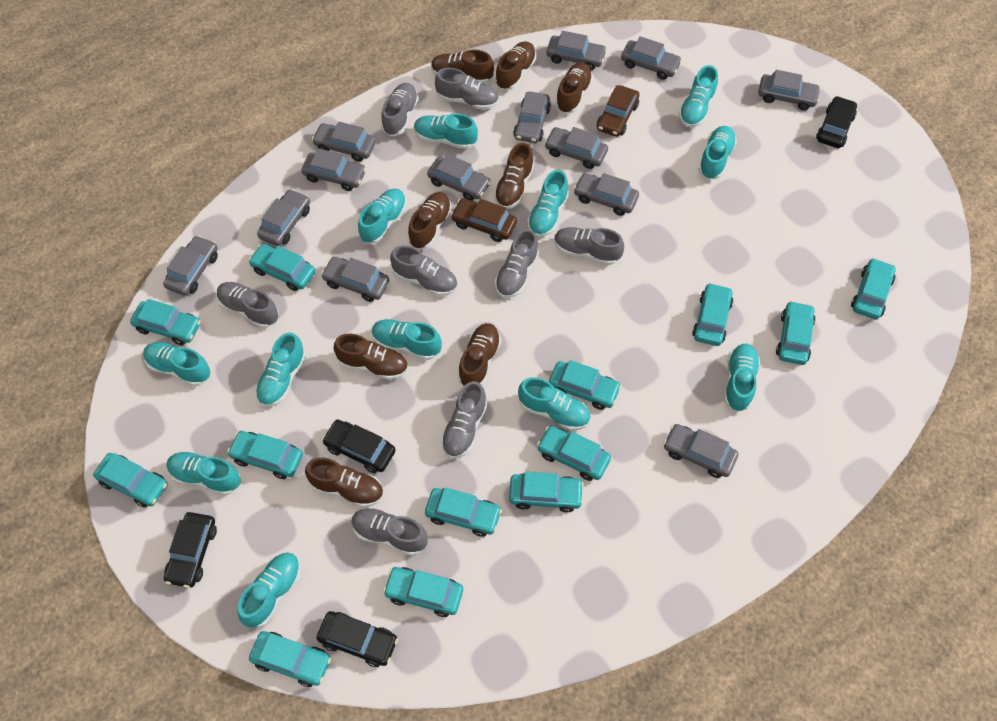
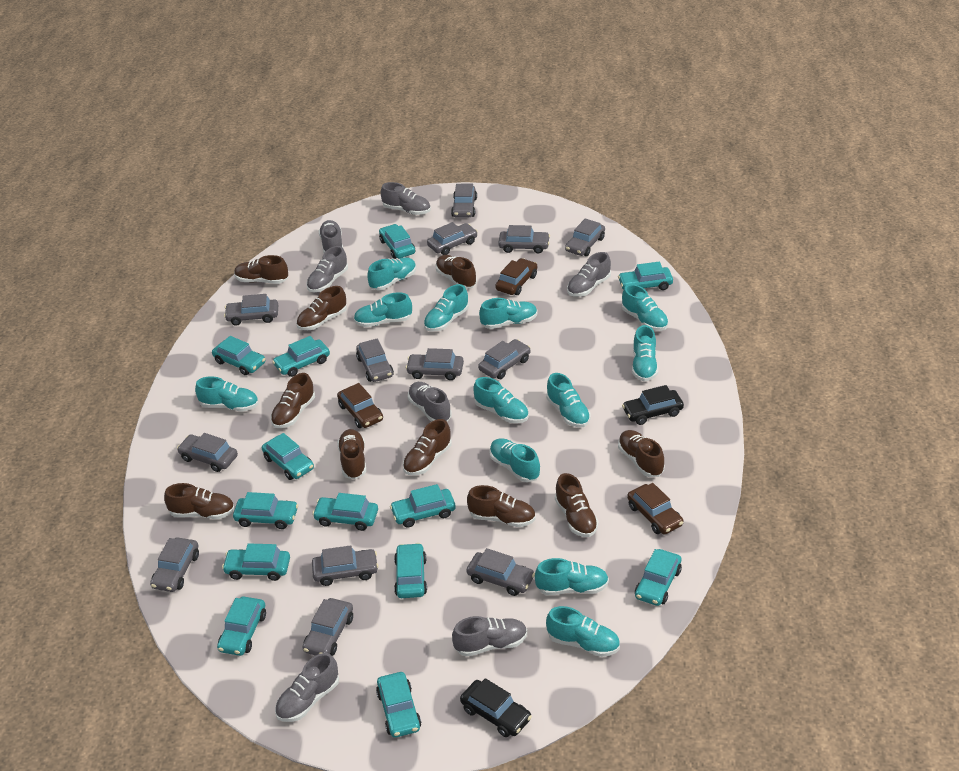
black car: 4 -> 2
brown car: 2 -> 3
brown shoe: 8 -> 10
grey shoe: 8 -> 7

